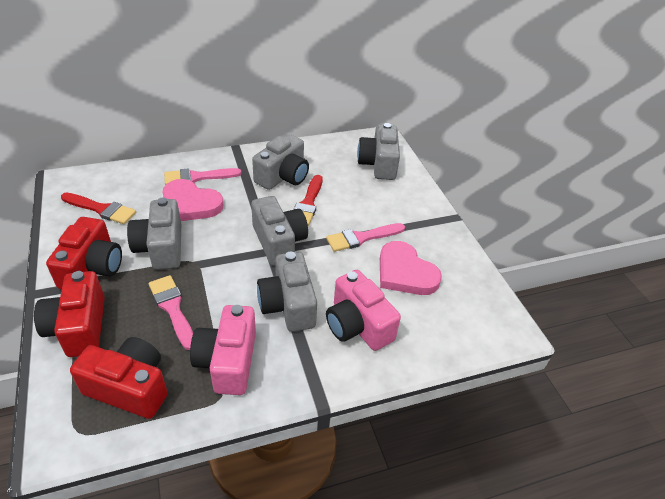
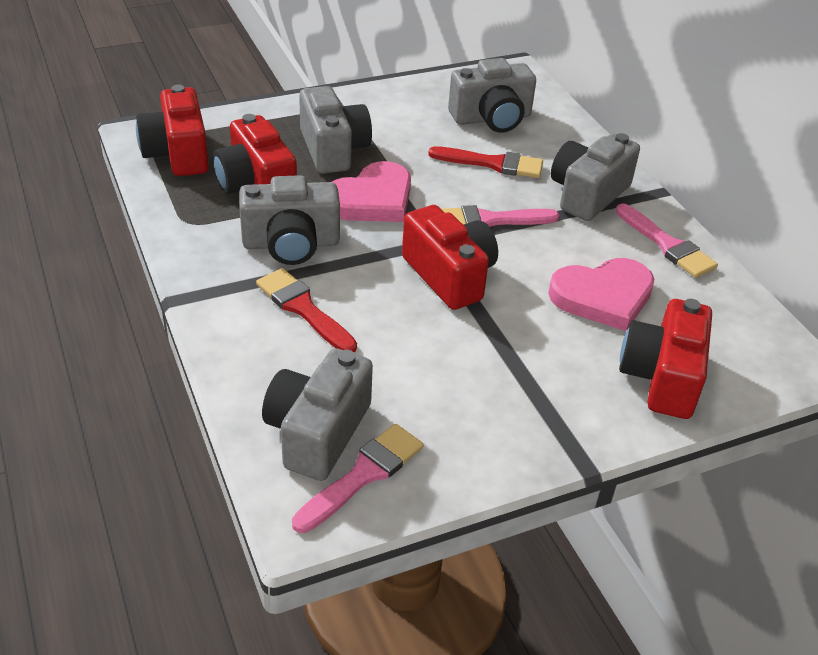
pink camera: 2 -> 0
red camera: 3 -> 4

